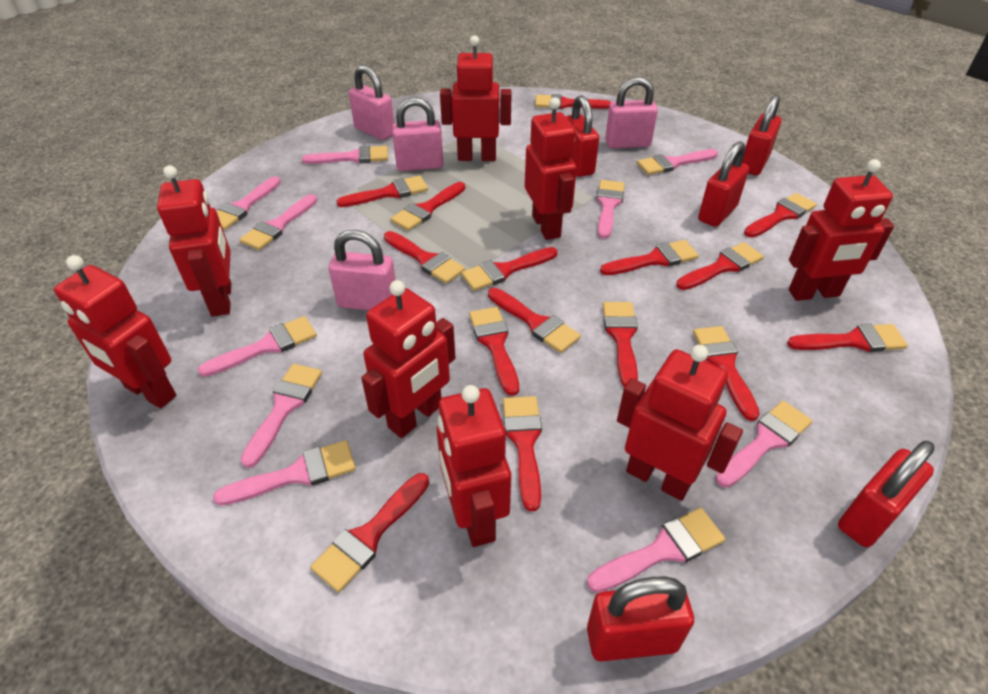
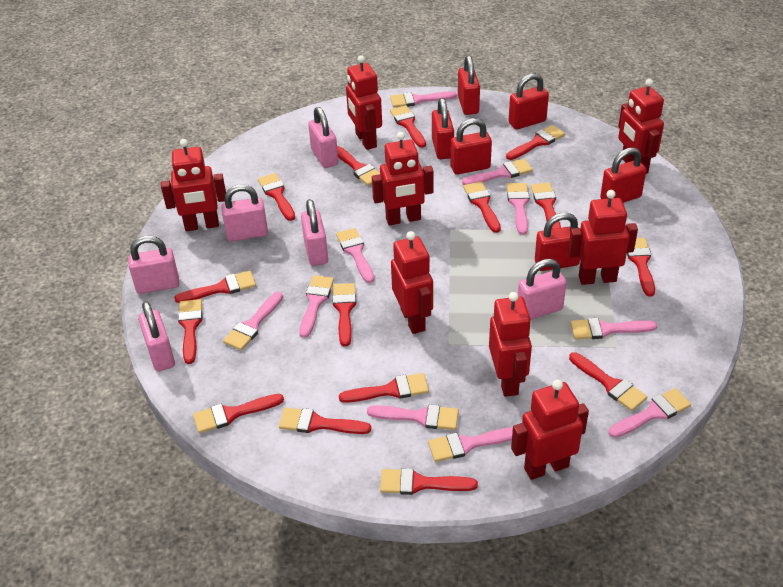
pink padlock: 4 -> 6
red padlock: 5 -> 6

